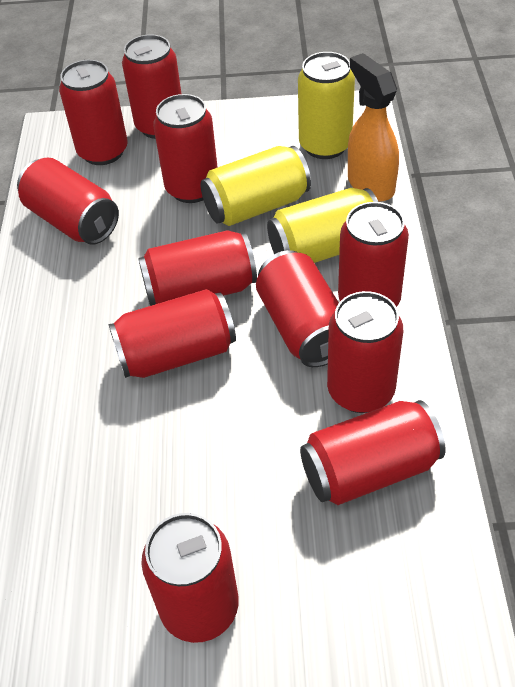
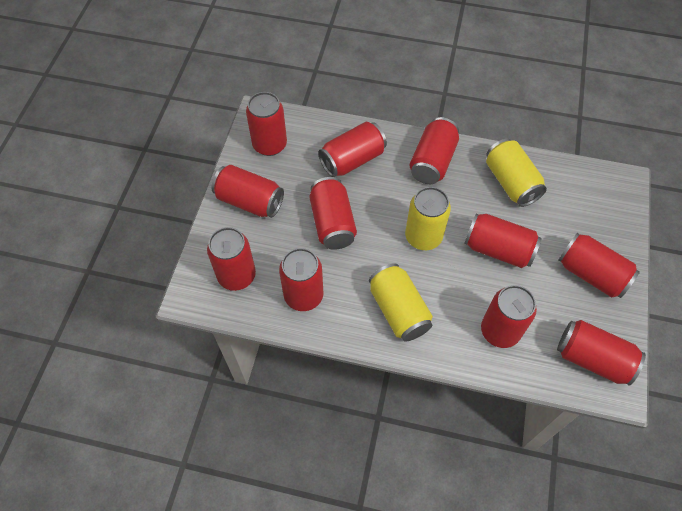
orange spray bottle: 1 -> 0

